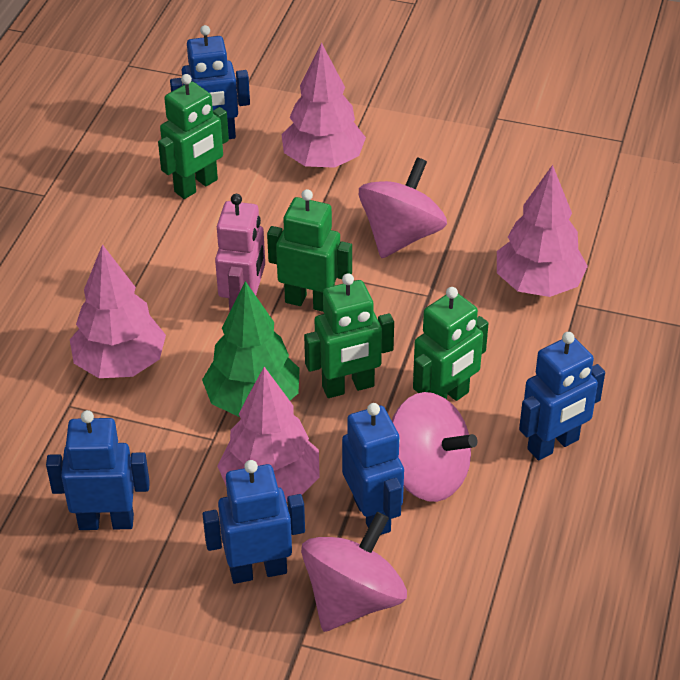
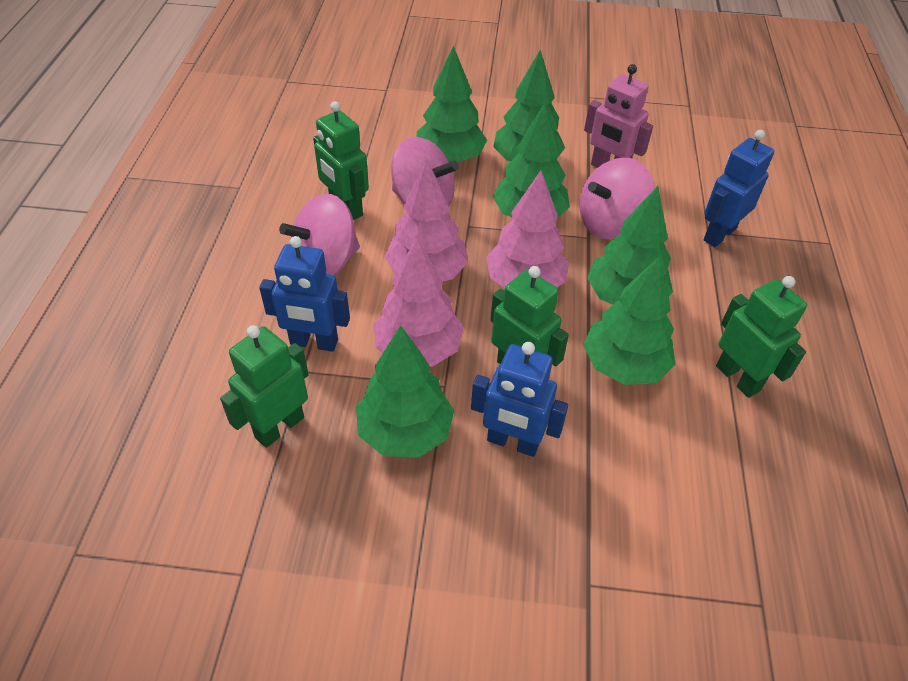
blue robot: 5 -> 3
green tree: 1 -> 6
pink tree: 4 -> 3

